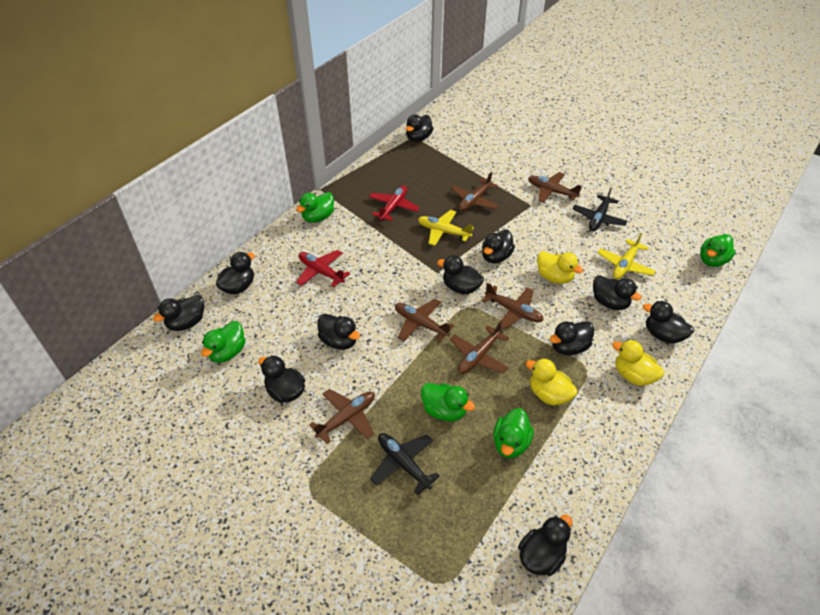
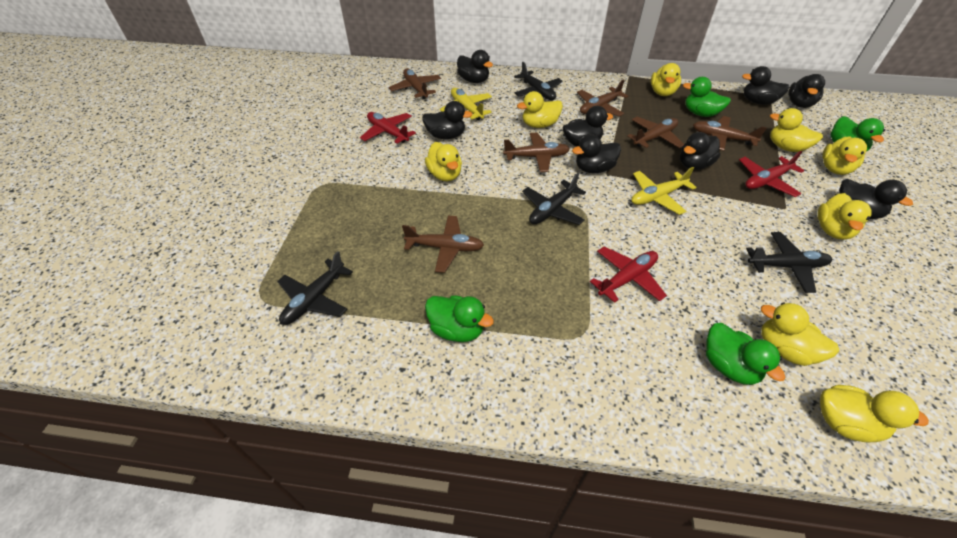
black duck: 11 -> 8
black plane: 2 -> 4
green duck: 5 -> 4
red plane: 2 -> 3
yellow duck: 3 -> 8

